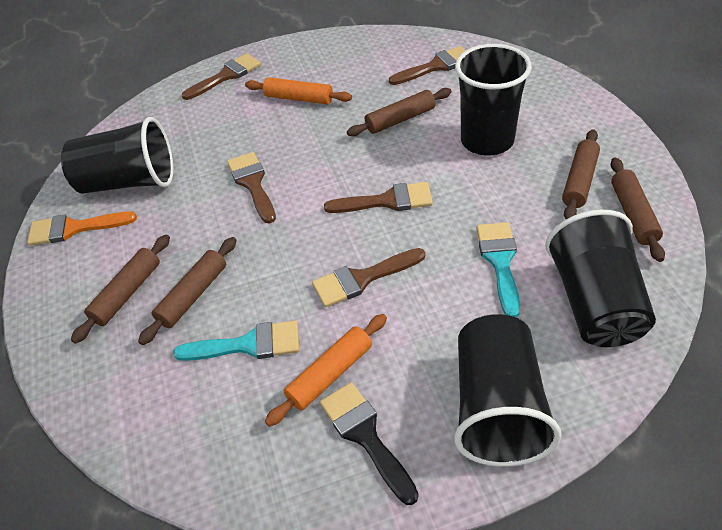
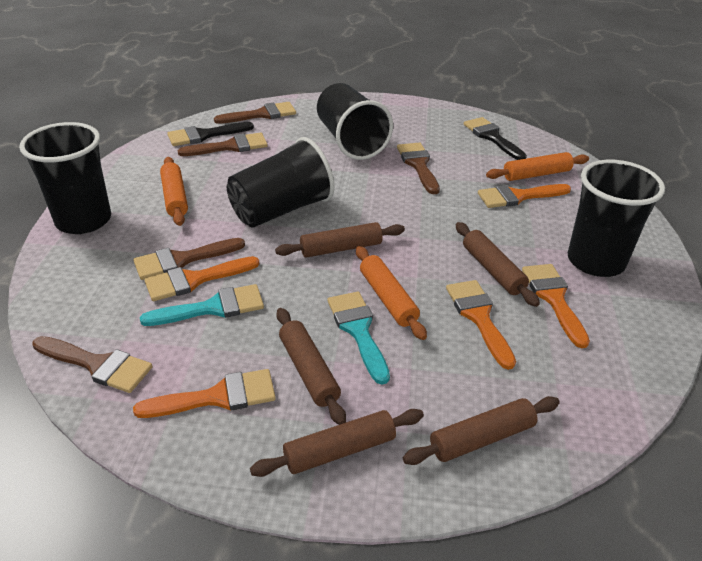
black brush: 1 -> 2
orange brush: 1 -> 5
orange rolling pin: 2 -> 3

